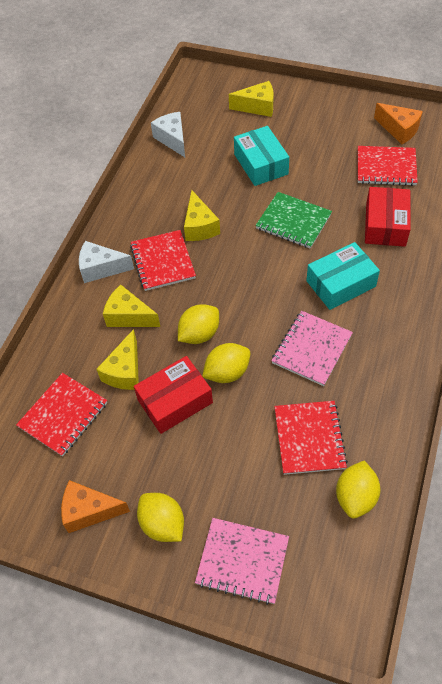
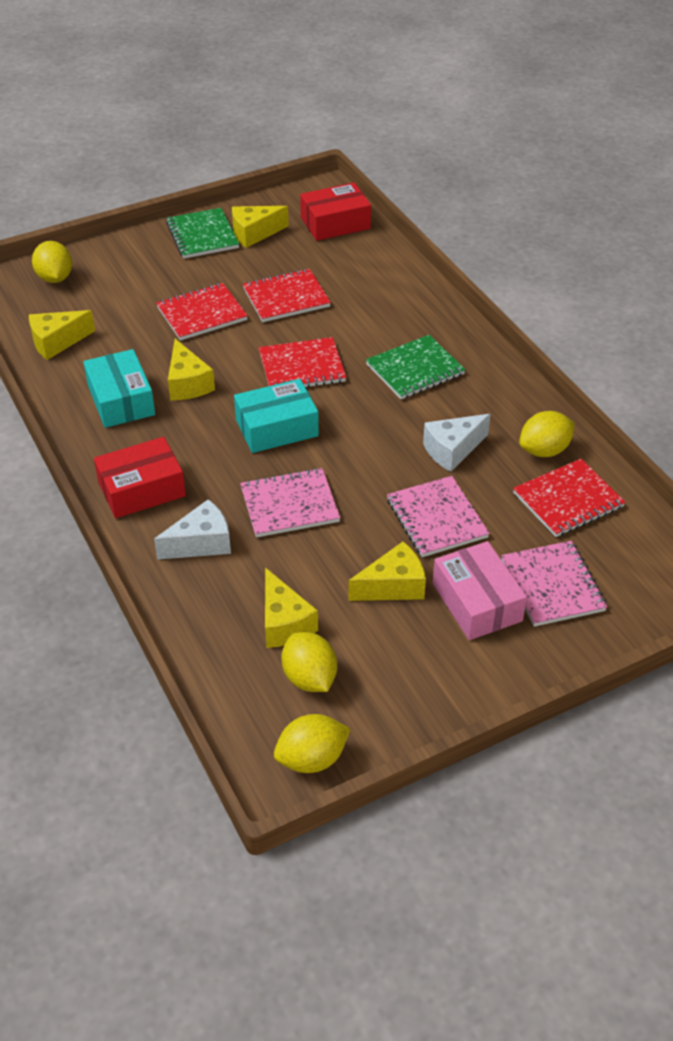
green notebook: 1 -> 2
orange cheese: 2 -> 0
pink box: 0 -> 1
pink notebook: 2 -> 3
yellow cheese: 4 -> 5

